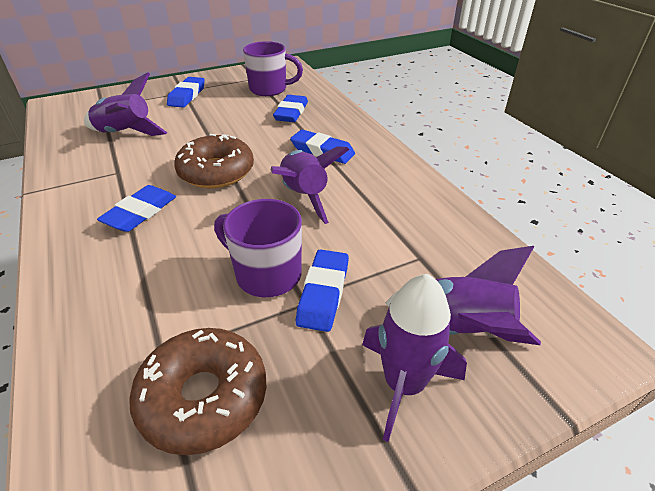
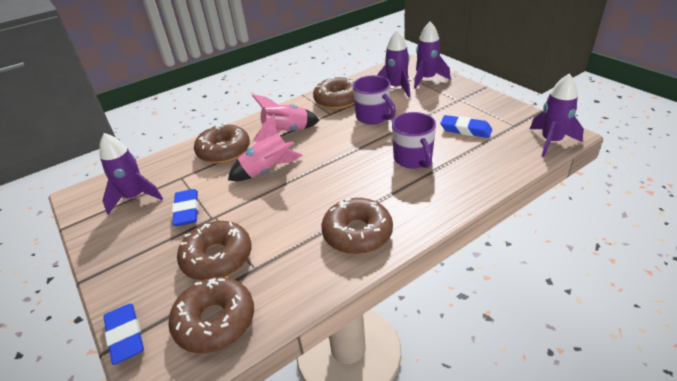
blue eraser: 5 -> 3
brown donut: 2 -> 5
pink rocket: 0 -> 2

